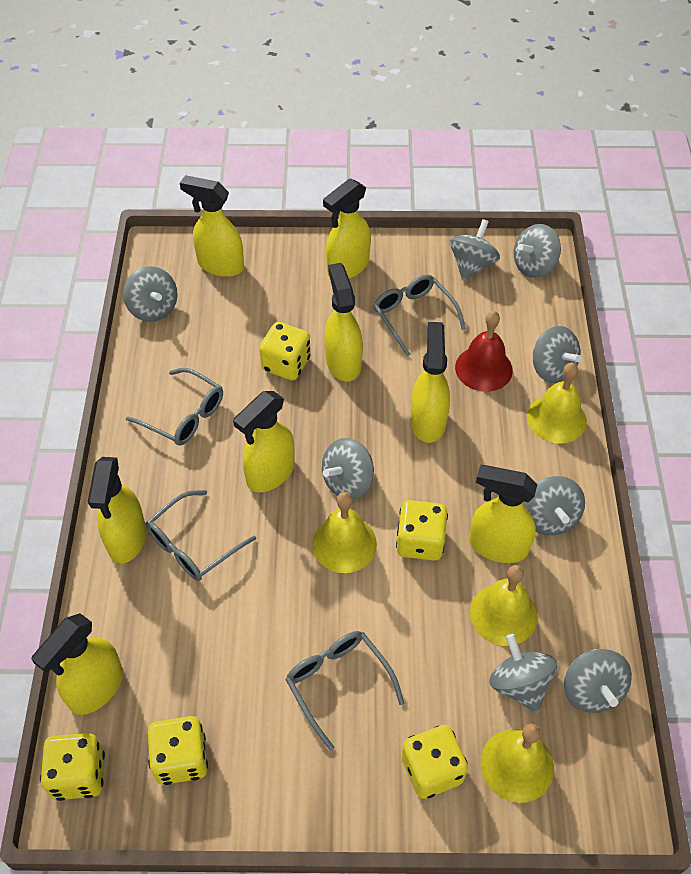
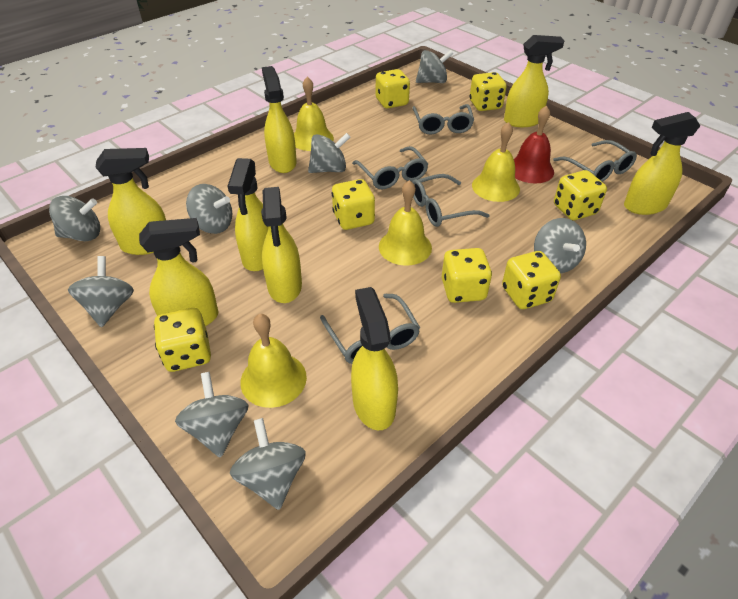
grey glasses: 4 -> 5
yellow dice: 5 -> 7

